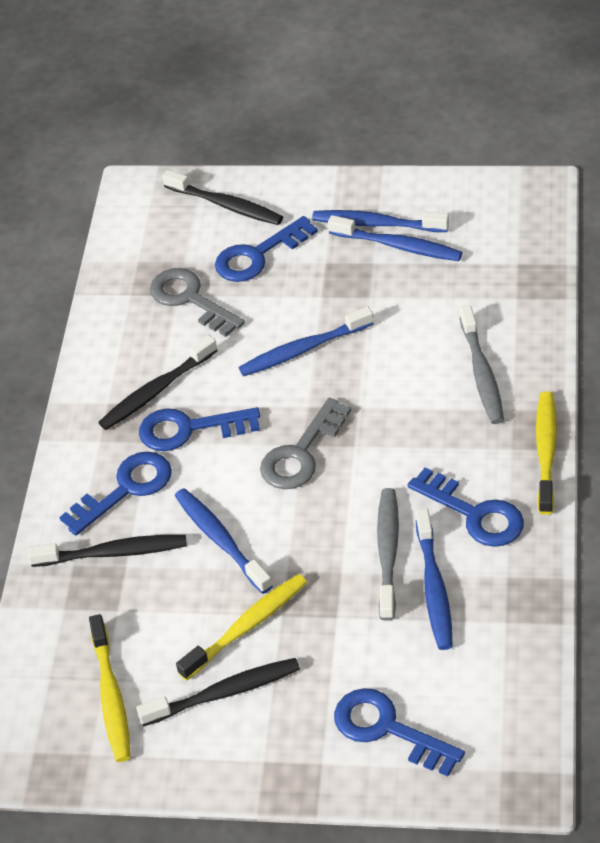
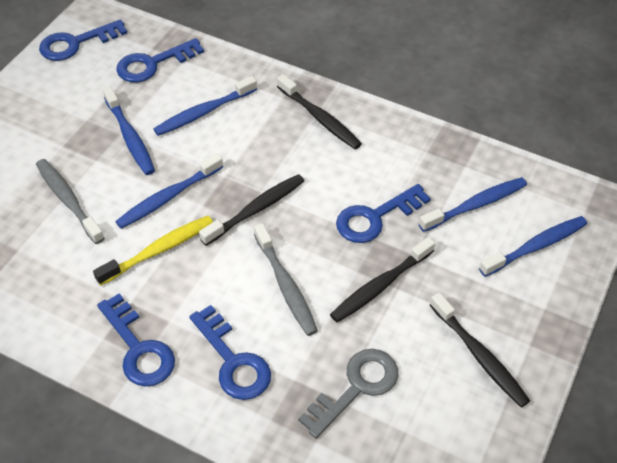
grey key: 2 -> 1
yellow toothbrush: 3 -> 1

